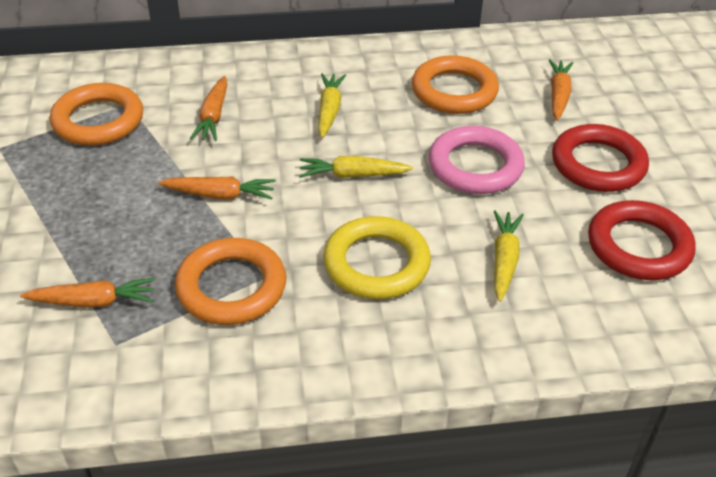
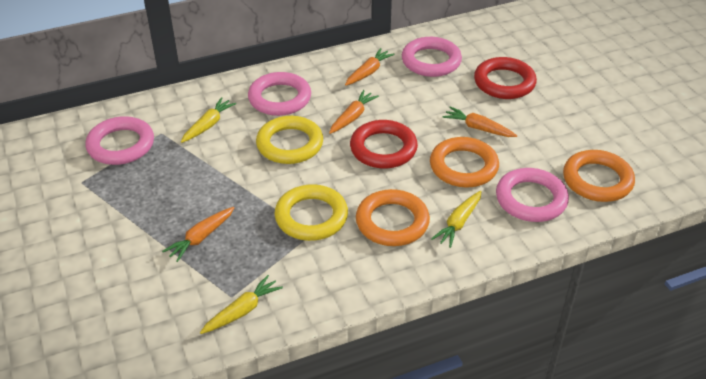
pink ring: 1 -> 4
yellow ring: 1 -> 2

